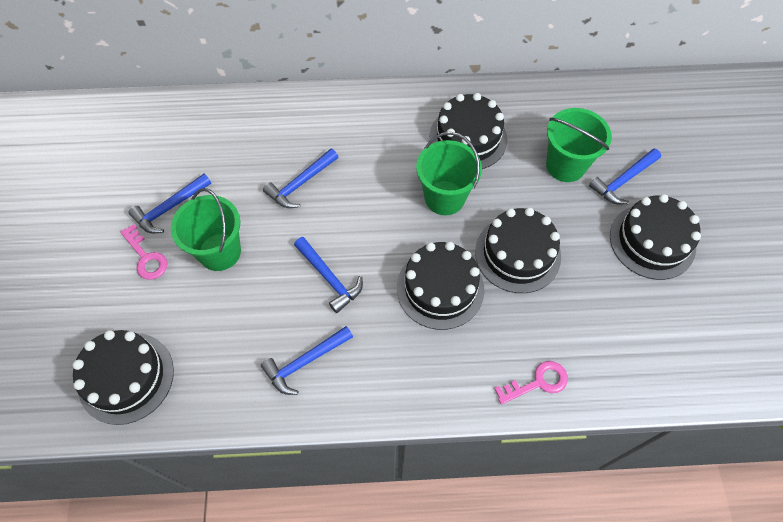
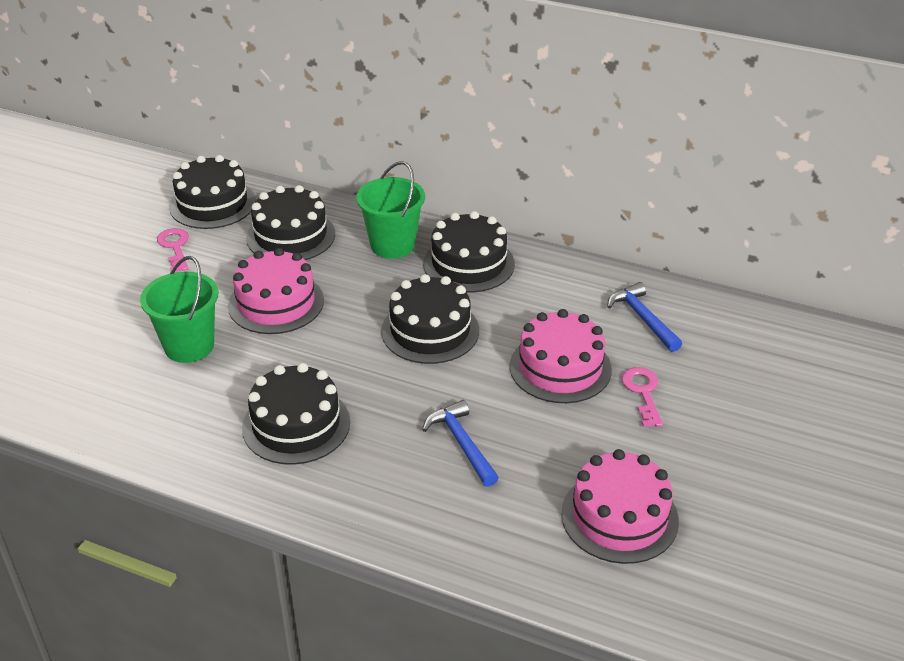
blue hammer: 5 -> 2
green bucket: 3 -> 2
pink cake: 0 -> 3

